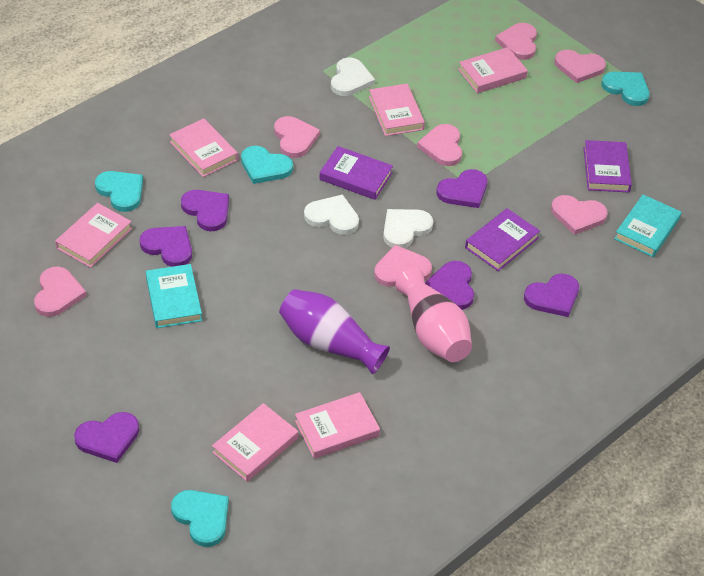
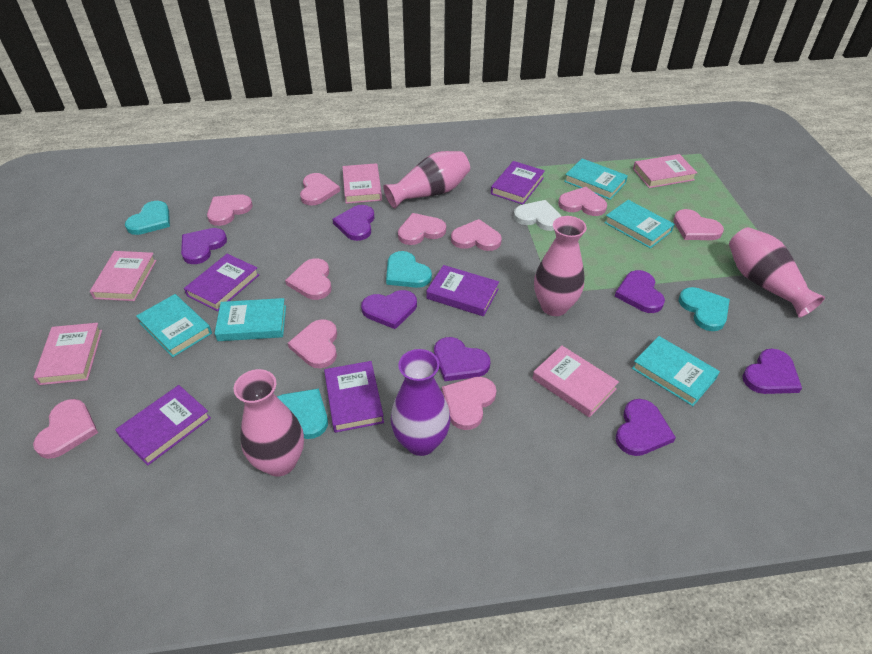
pink book: 6 -> 5
pink heart: 7 -> 10
pink vase: 1 -> 4
purple book: 3 -> 5
purple heart: 6 -> 7
turquoise book: 2 -> 5
white heart: 3 -> 1

